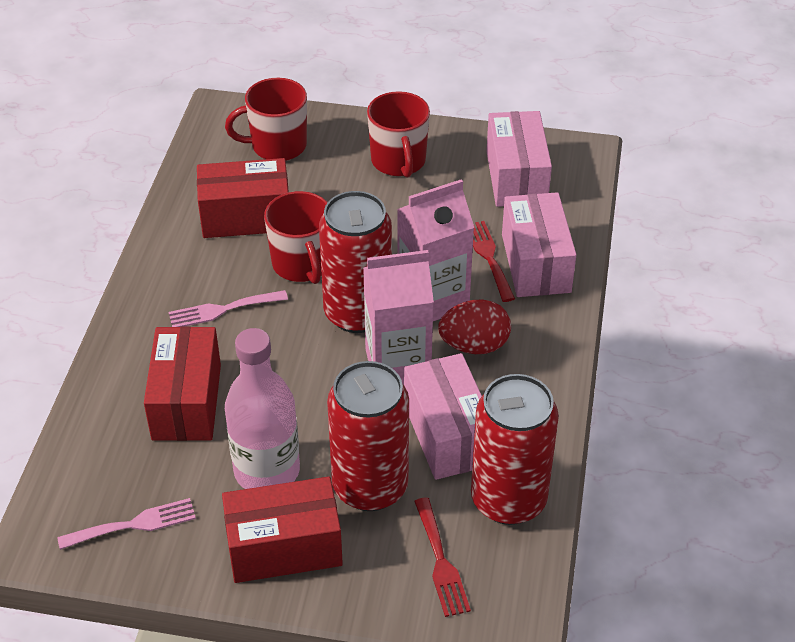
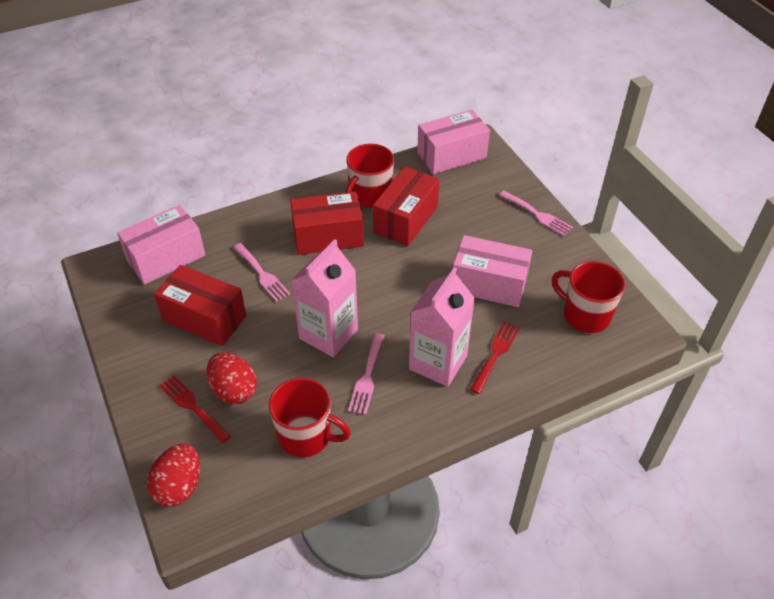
pink bottle: 1 -> 0
pink fork: 2 -> 3
red can: 3 -> 0
red egg: 1 -> 2

